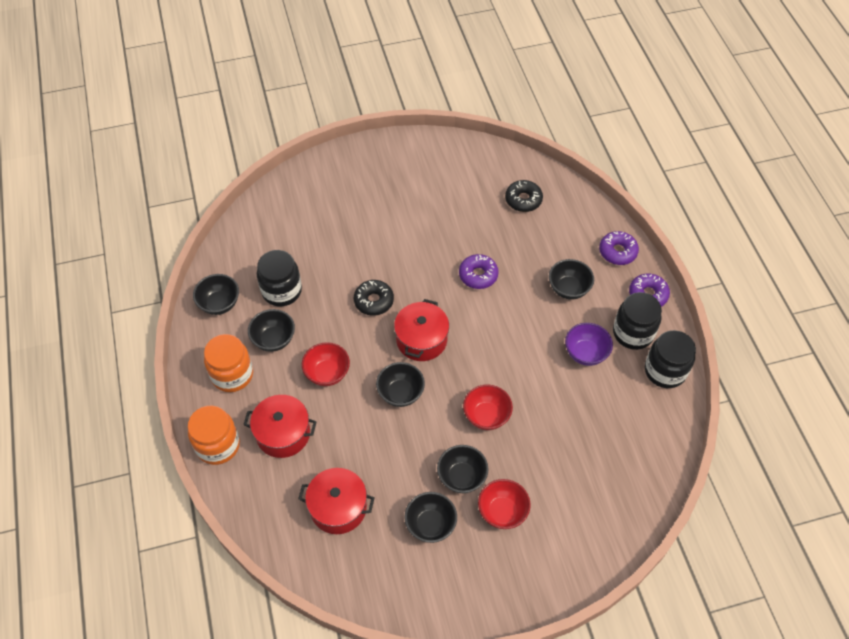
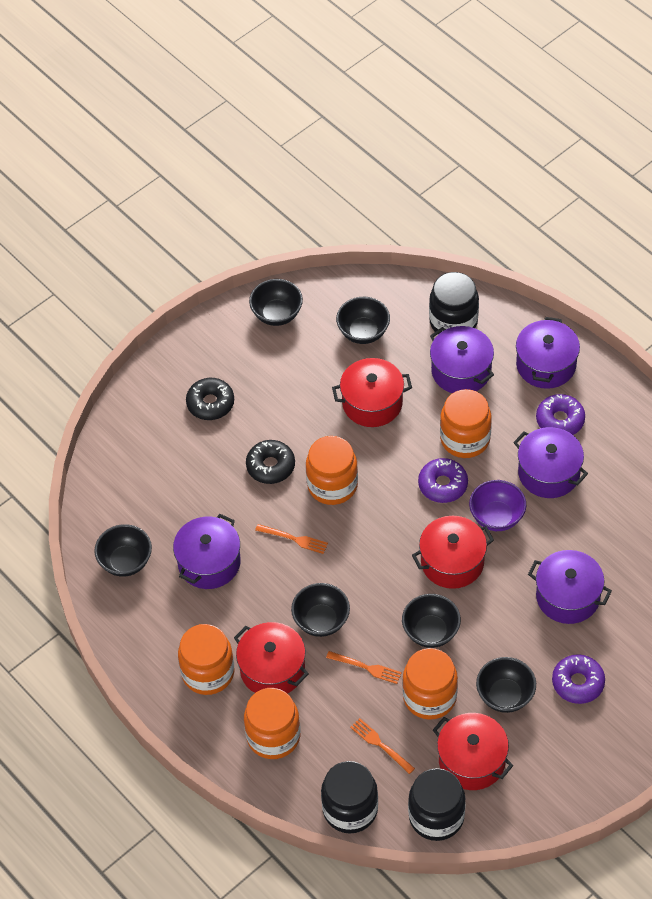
orange fork: 0 -> 3
orange jar: 2 -> 5
purple pot: 0 -> 5
red bowl: 3 -> 0
red pot: 3 -> 4

